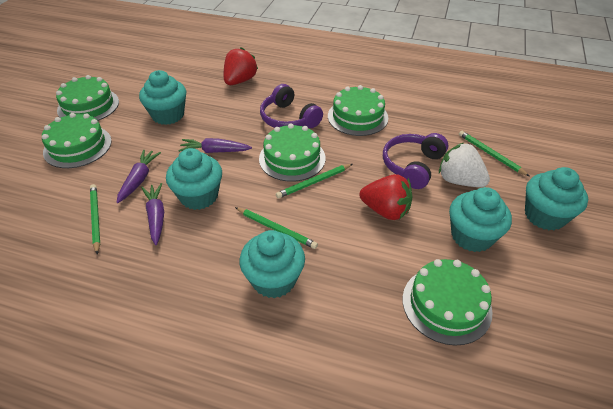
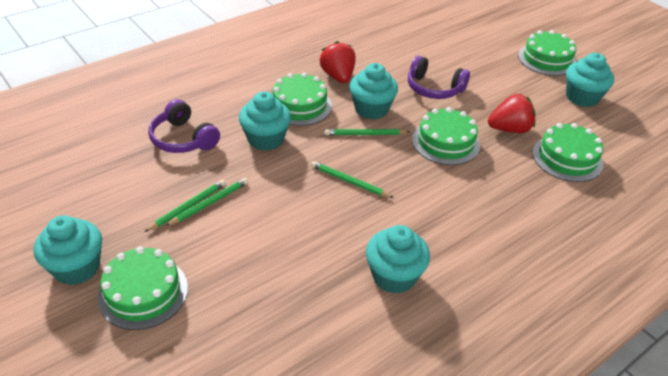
purple carrot: 3 -> 0
white strawberry: 1 -> 0

